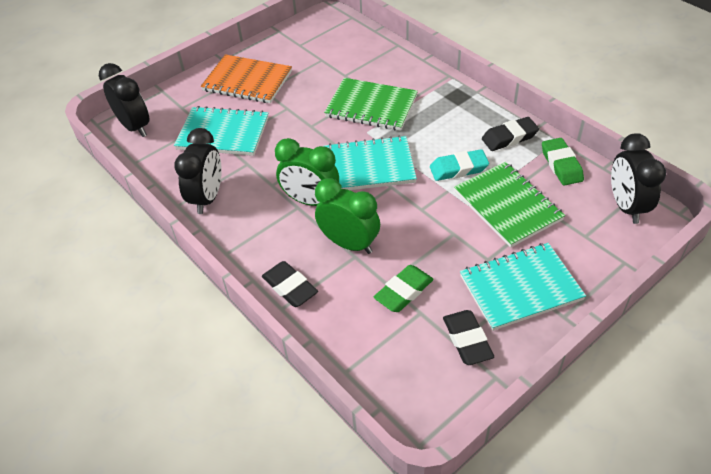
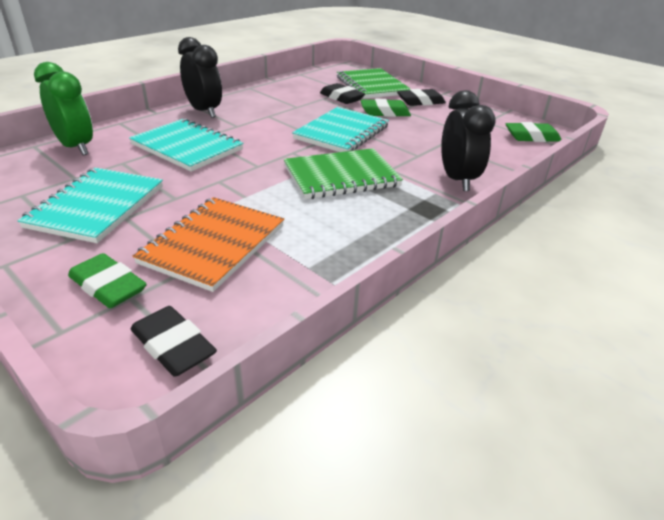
black clock: 3 -> 2
green clock: 2 -> 1
green eraser: 2 -> 3
turquoise eraser: 1 -> 0

